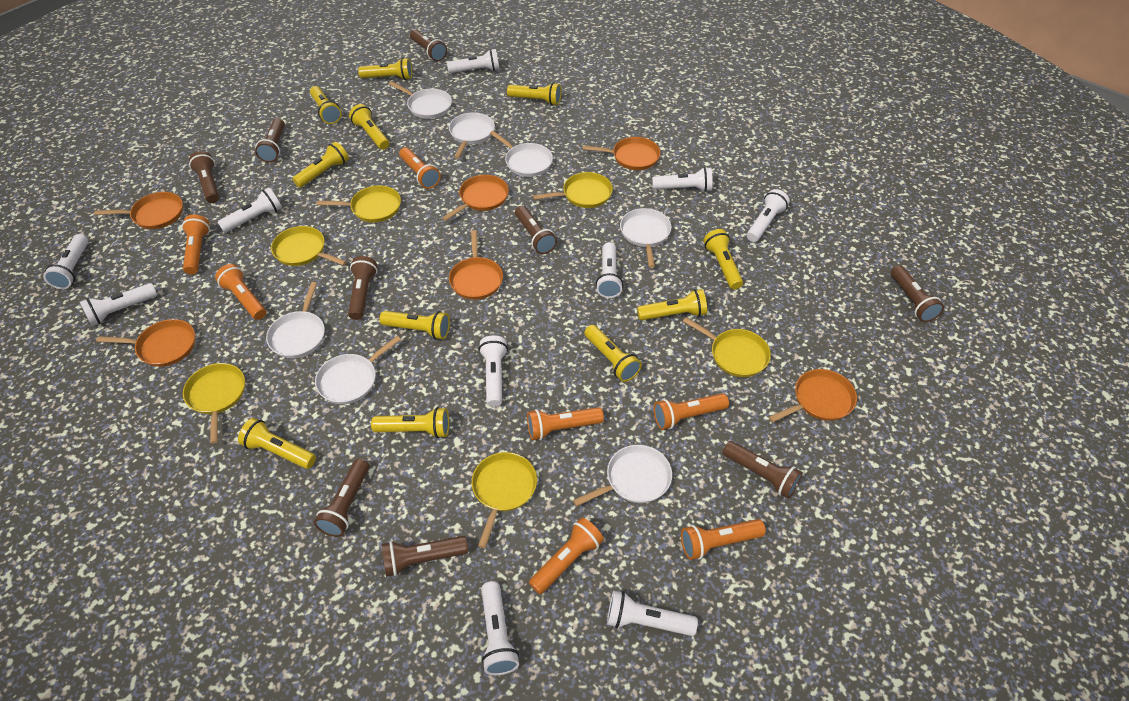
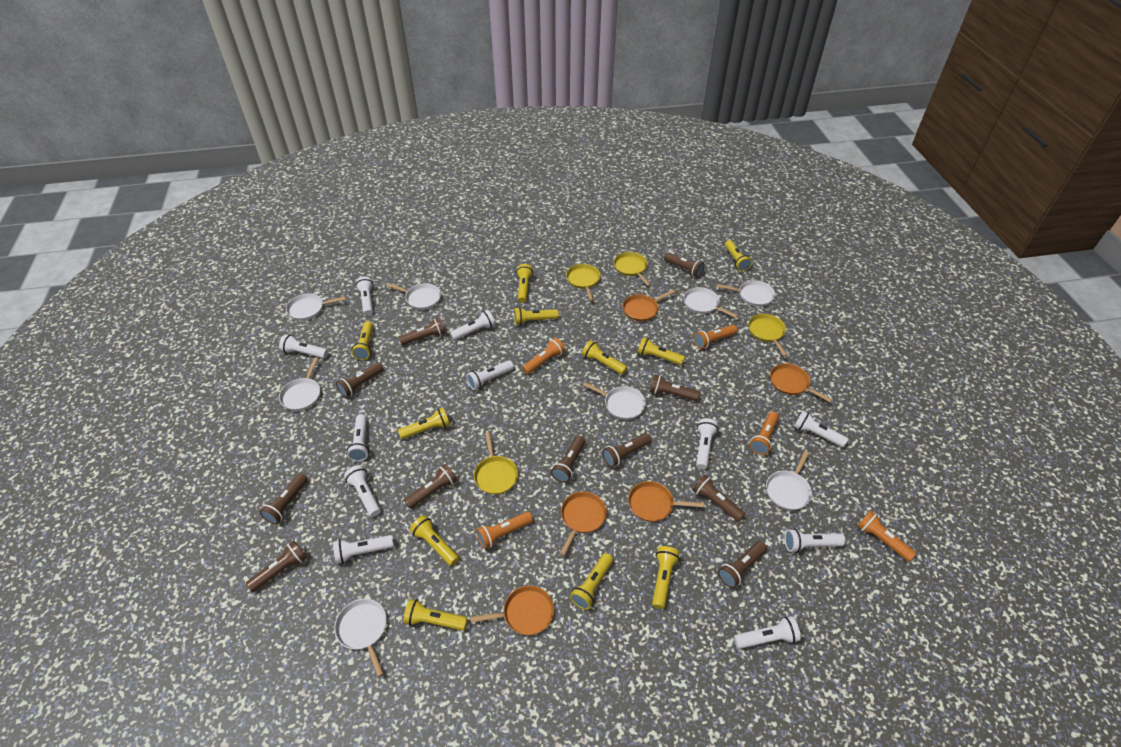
brown flashlight: 9 -> 11
orange flashlight: 7 -> 5
orange pan: 6 -> 5
white flashlight: 10 -> 11
white pan: 7 -> 8
yellow pan: 6 -> 4

